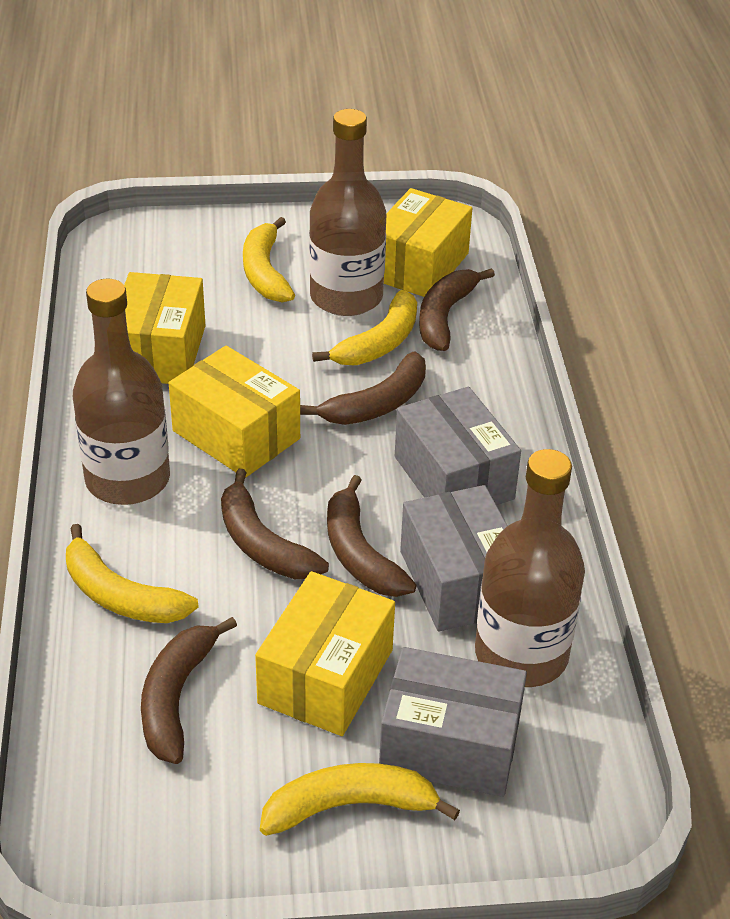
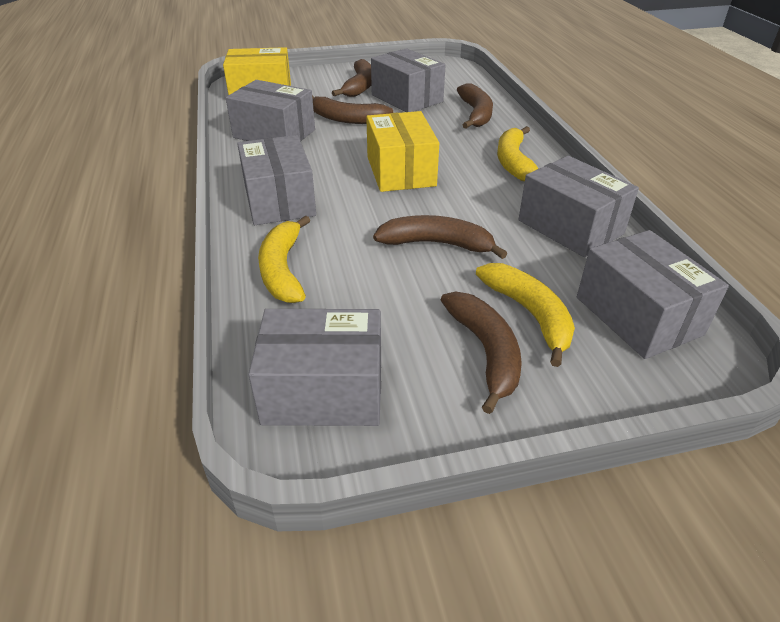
brown bottle: 3 -> 0
grey box: 3 -> 6
yellow banana: 4 -> 3
yellow box: 4 -> 2

